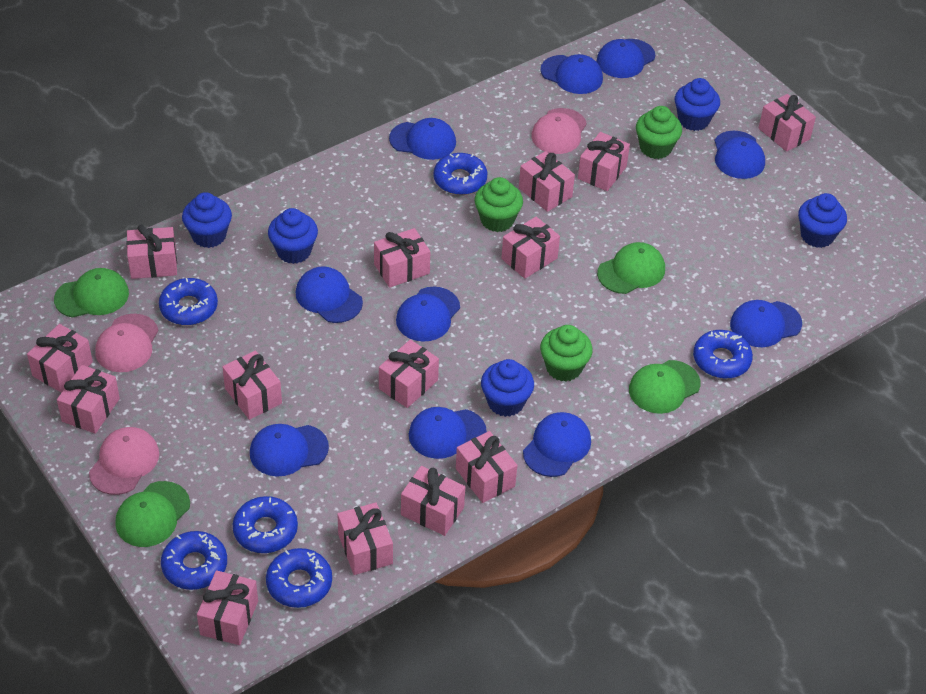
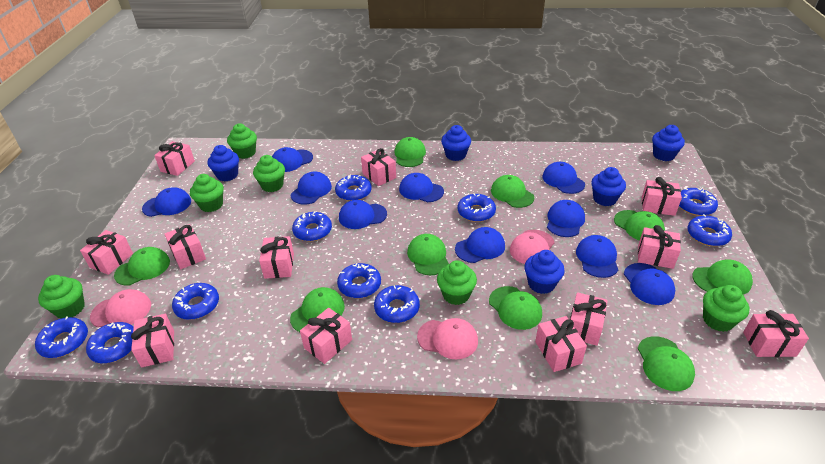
blue donut: 6 -> 10
green cap: 4 -> 9
green cupcake: 3 -> 6
pink gift: 14 -> 12

